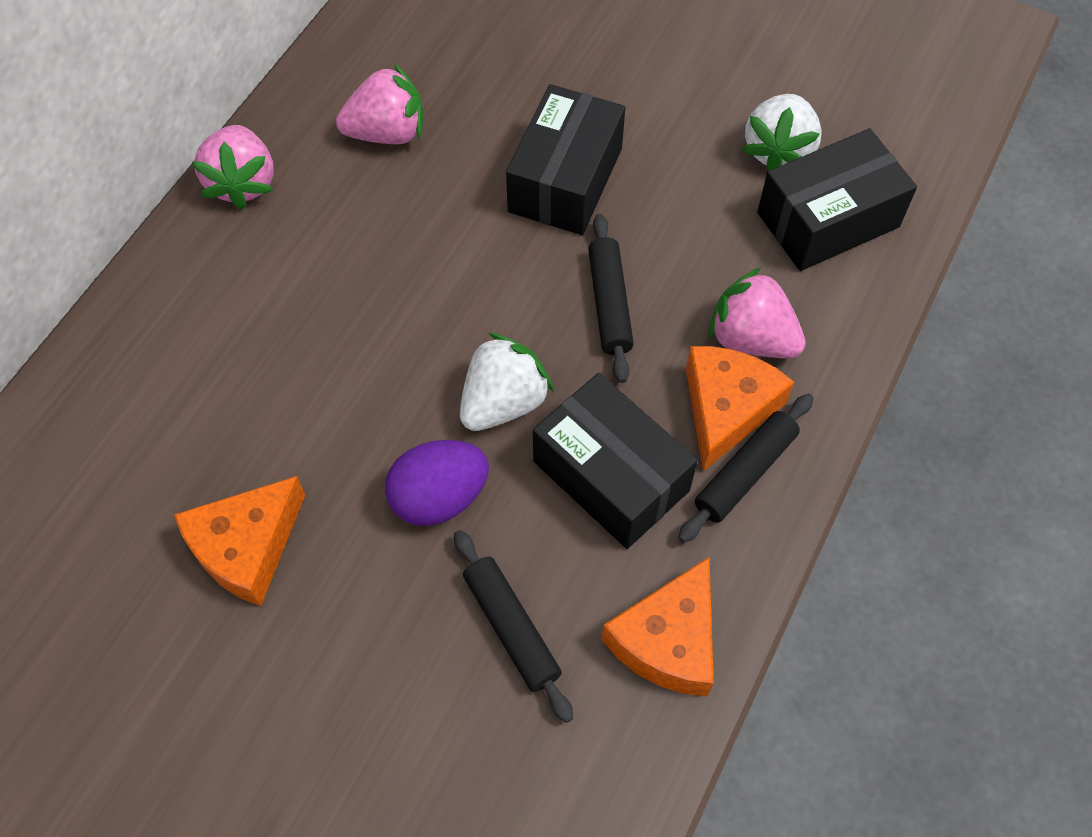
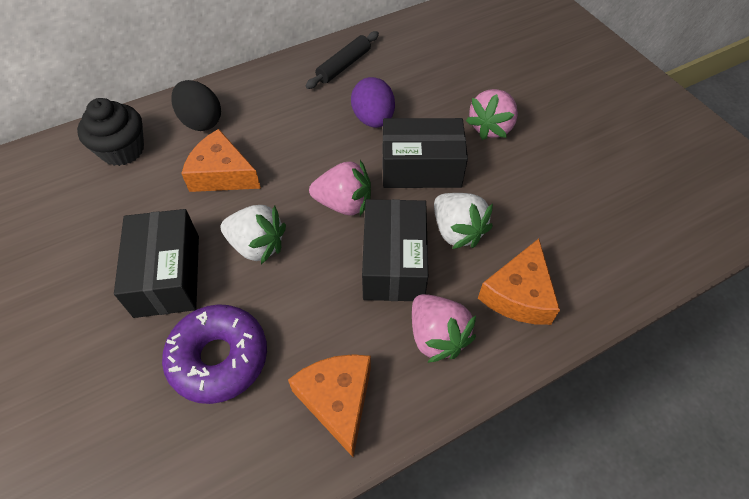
black cupcake: 0 -> 1
black egg: 0 -> 1
black rolling pin: 3 -> 1
purple donut: 0 -> 1

